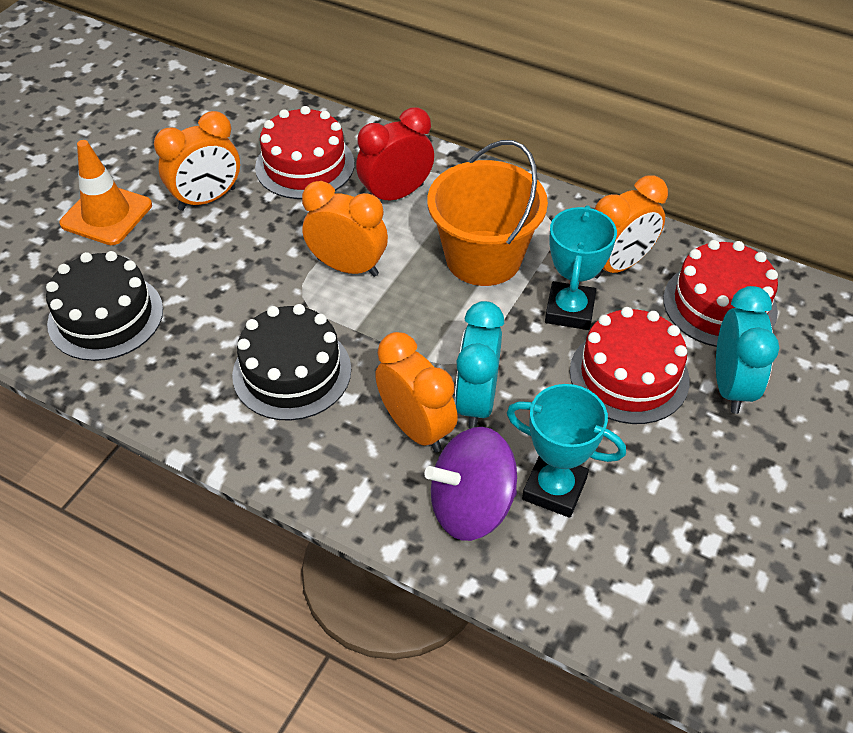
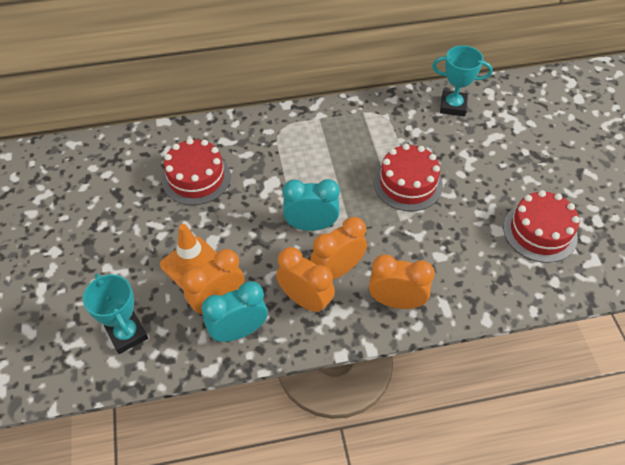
black cake: 2 -> 0
orange bucket: 1 -> 0
purple spinning top: 1 -> 0
red clock: 1 -> 0

